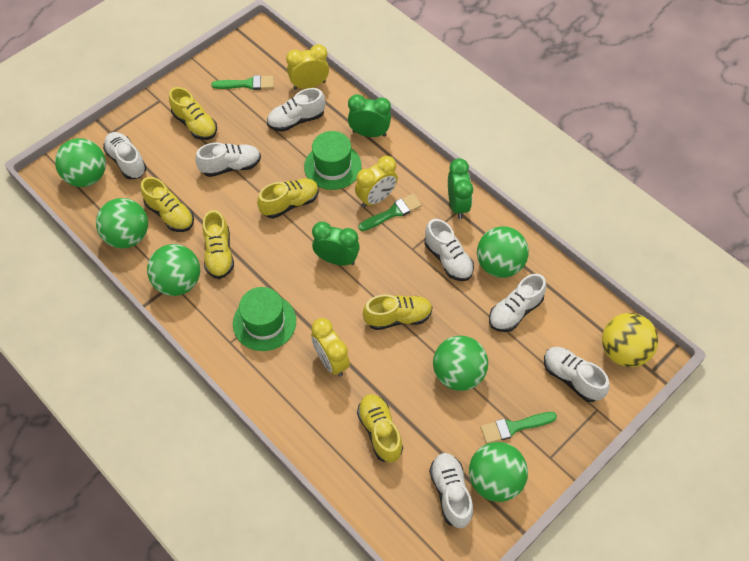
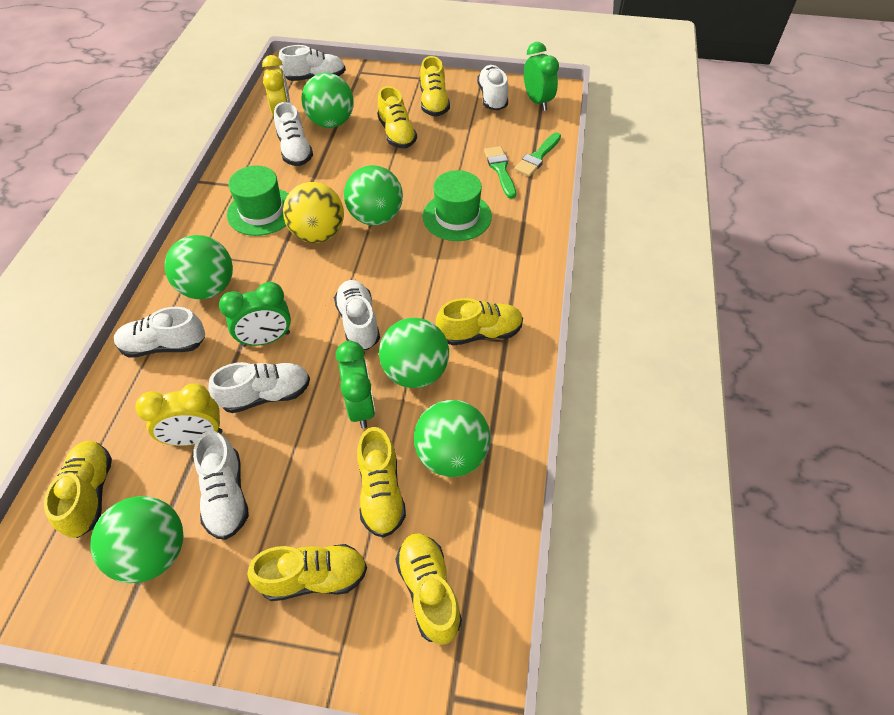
green brush: 3 -> 2
yellow clock: 3 -> 2
yellow shoe: 6 -> 7

